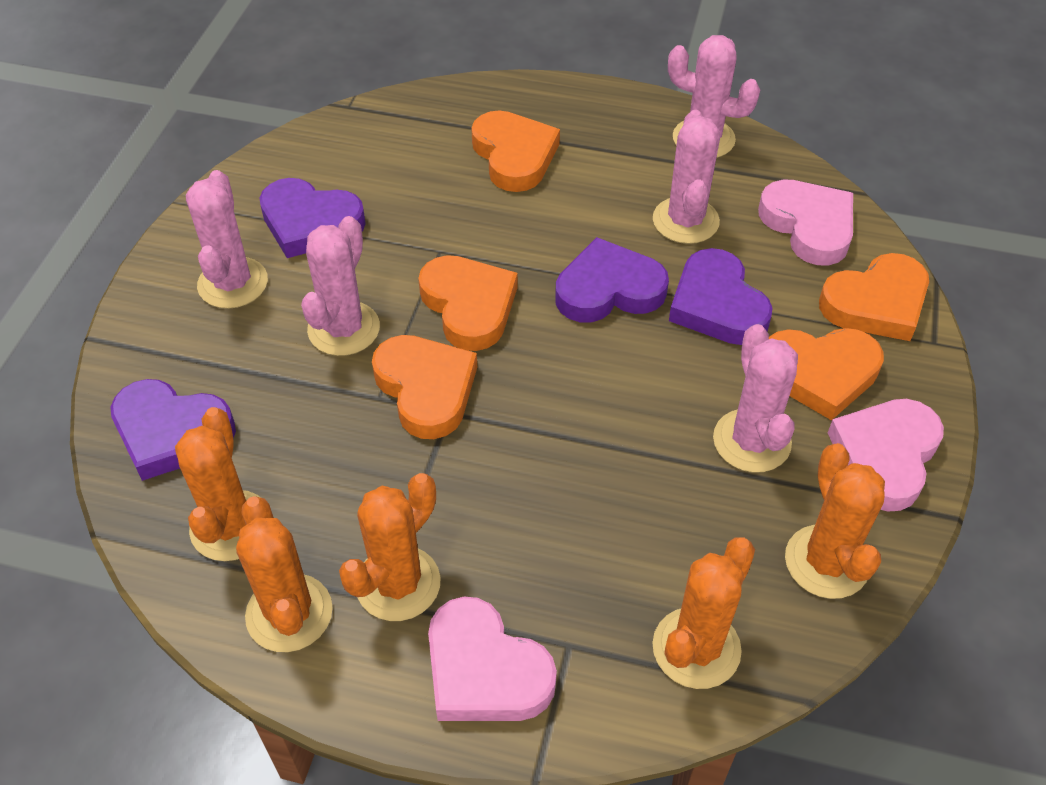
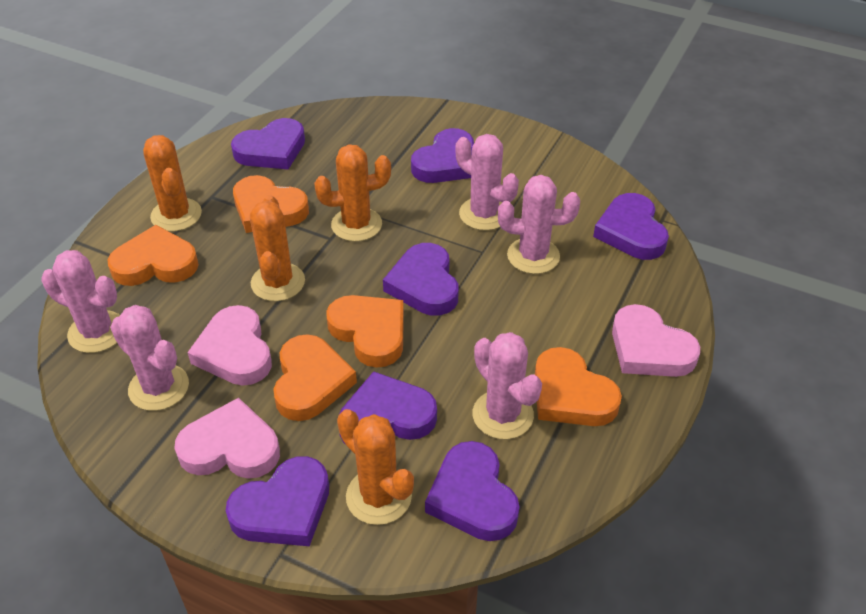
orange cactus: 5 -> 4
purple heart: 4 -> 7

